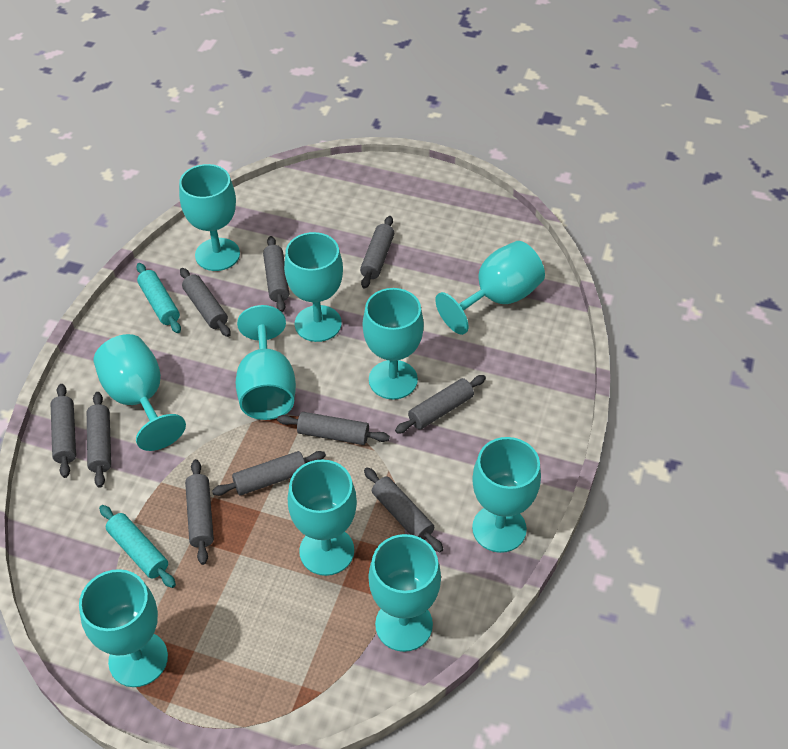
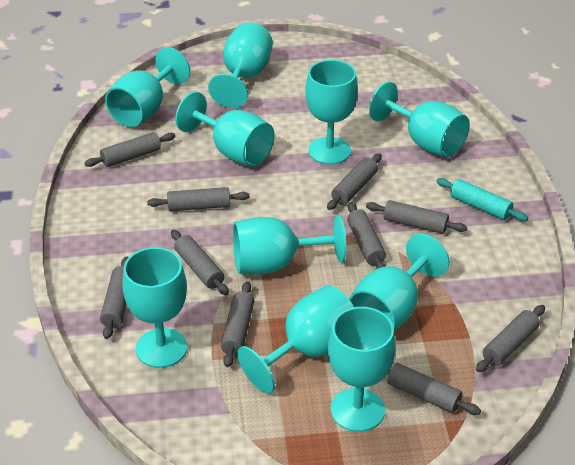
turquoise rolling pin: 2 -> 1

